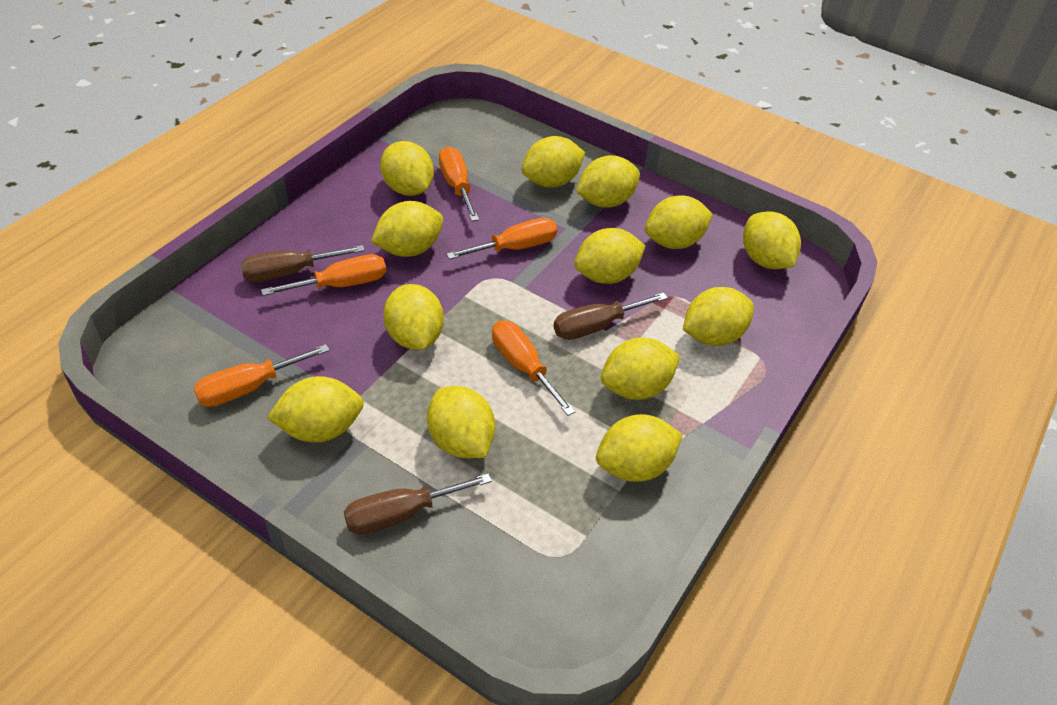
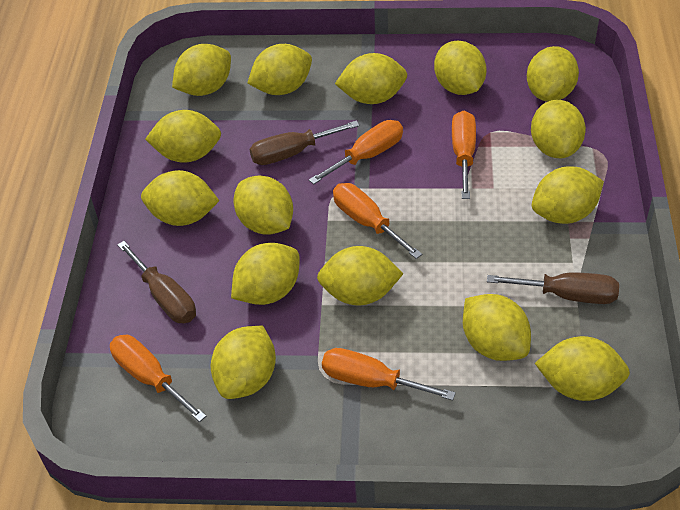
yellow lemon: 13 -> 15

